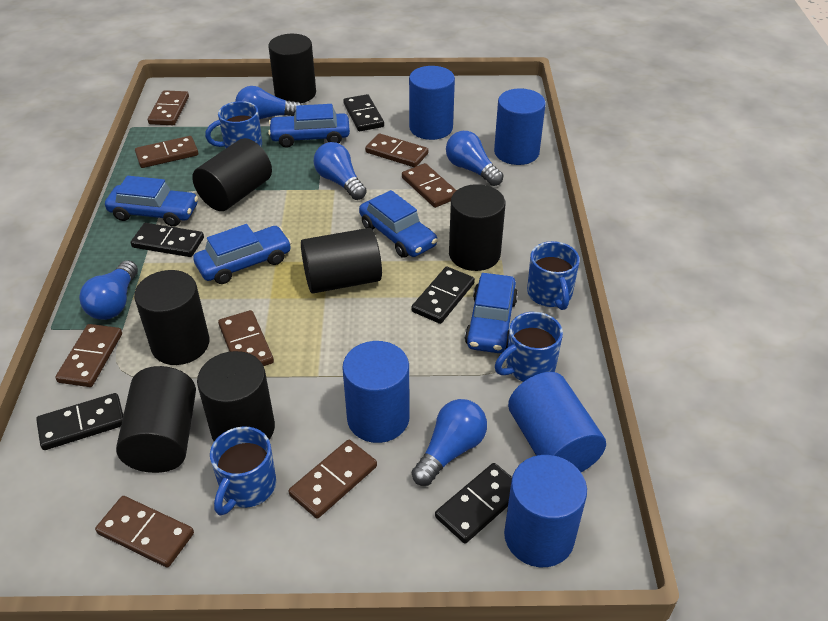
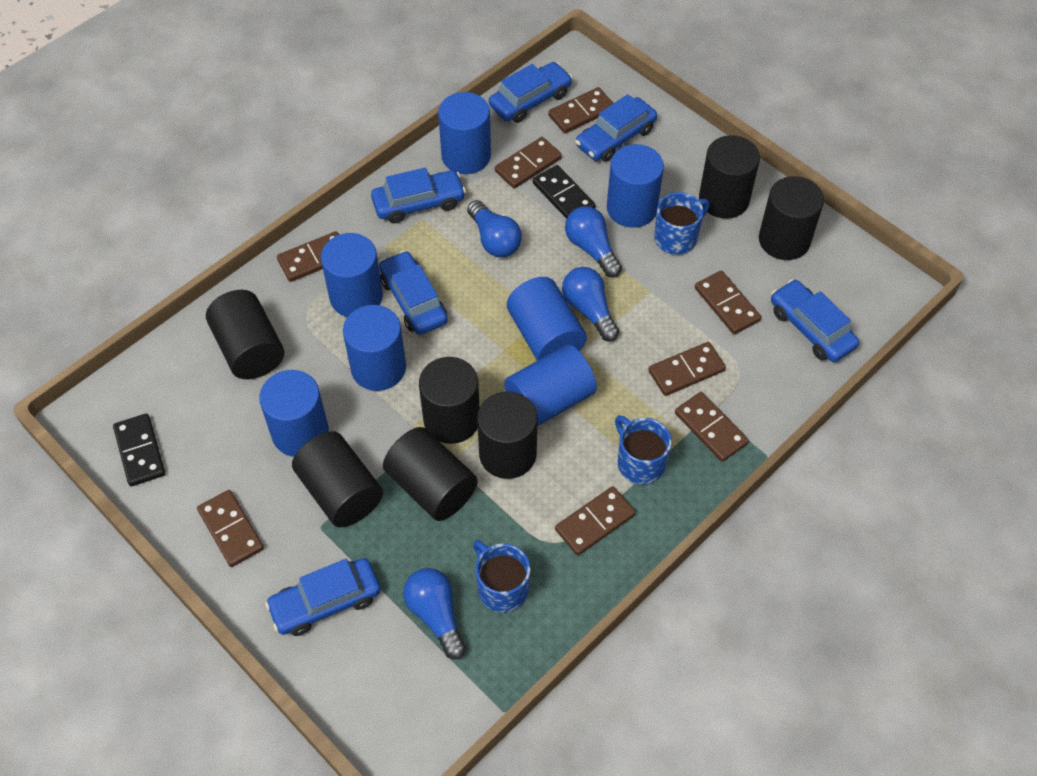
black domino: 5 -> 2
blue car: 5 -> 6
blue cylinder: 5 -> 7
blue light bulb: 5 -> 4
blue mug: 4 -> 3

